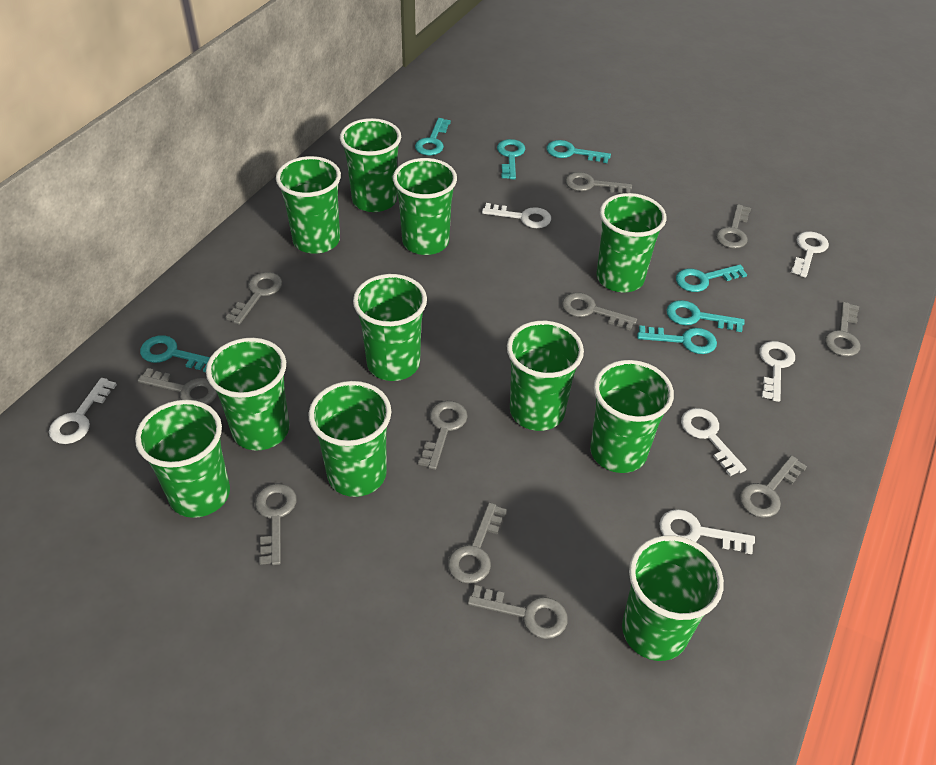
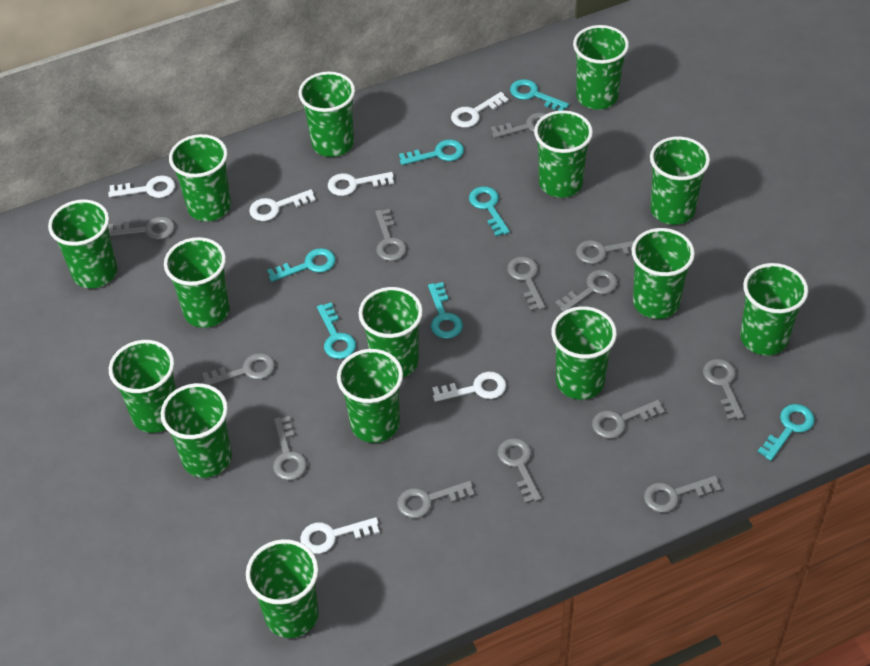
green cup: 11 -> 15
grey key: 11 -> 13

